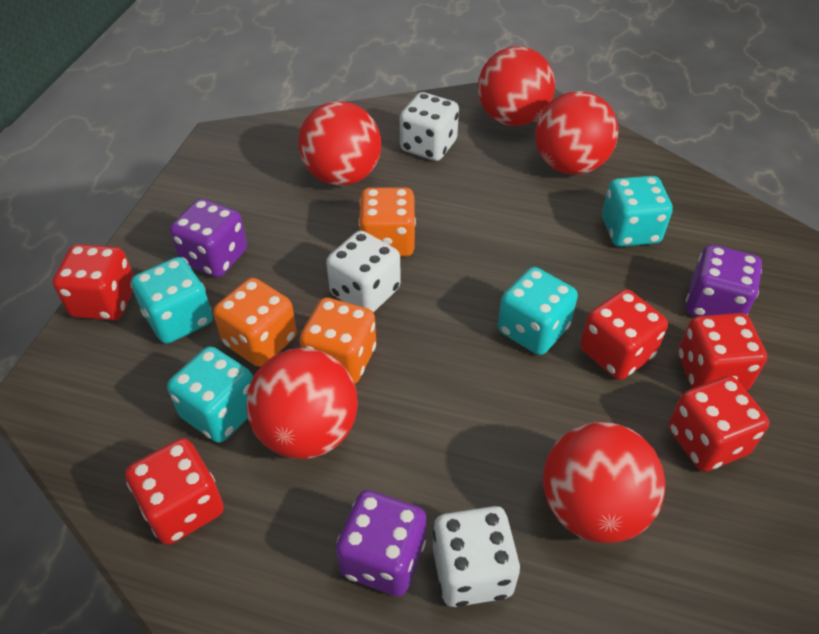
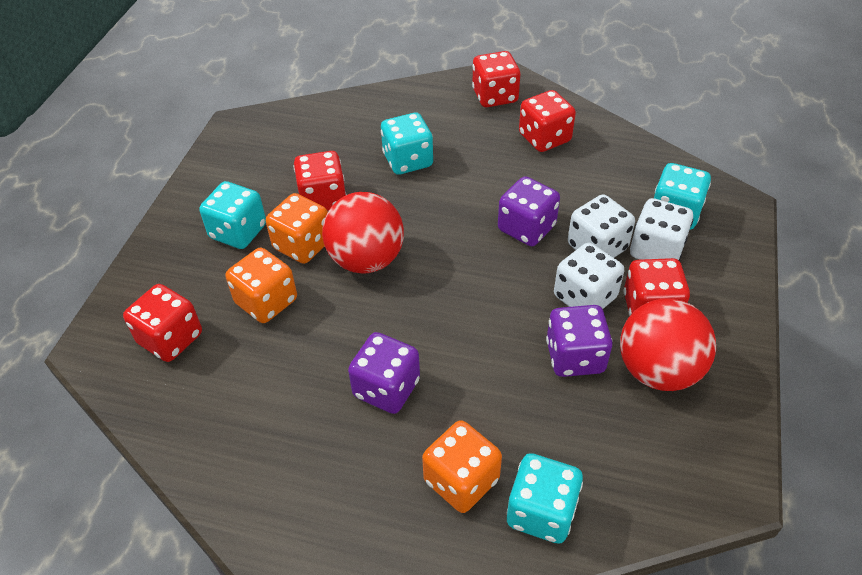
red ball: 5 -> 2

